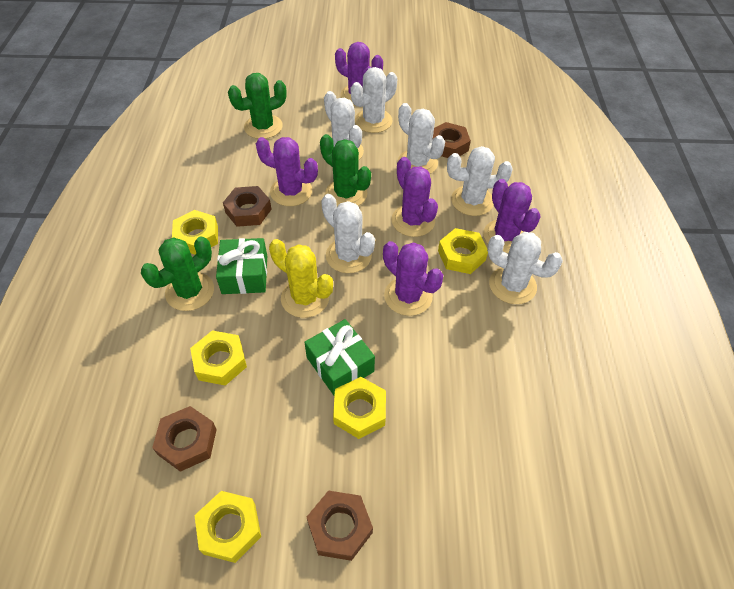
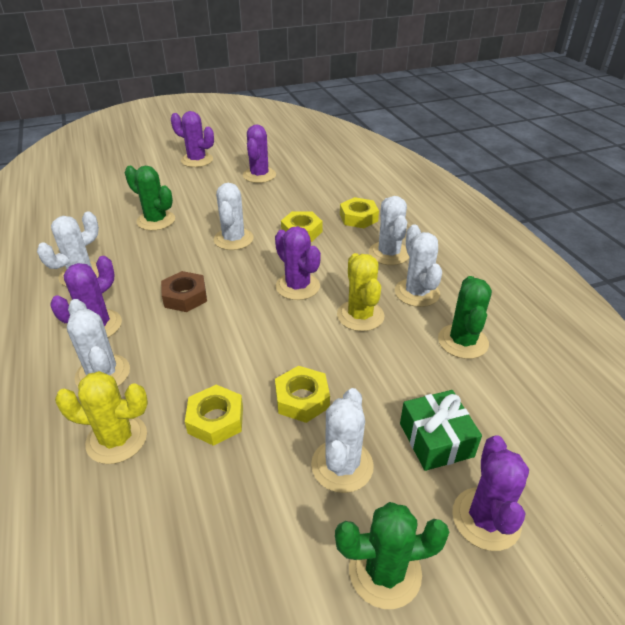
brown nut: 4 -> 1
green gift: 2 -> 1
yellow cactus: 1 -> 2
yellow nut: 5 -> 4

